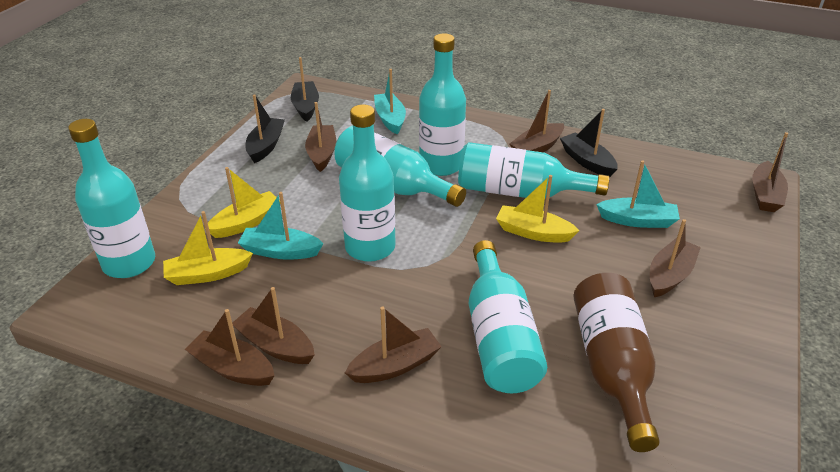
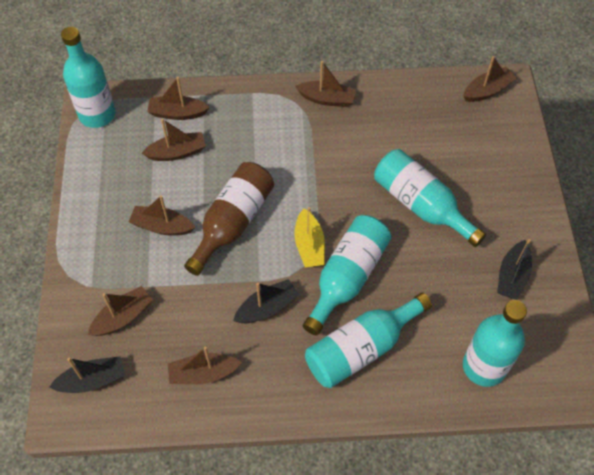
turquoise boat: 3 -> 0
turquoise bottle: 6 -> 5
yellow boat: 3 -> 1

